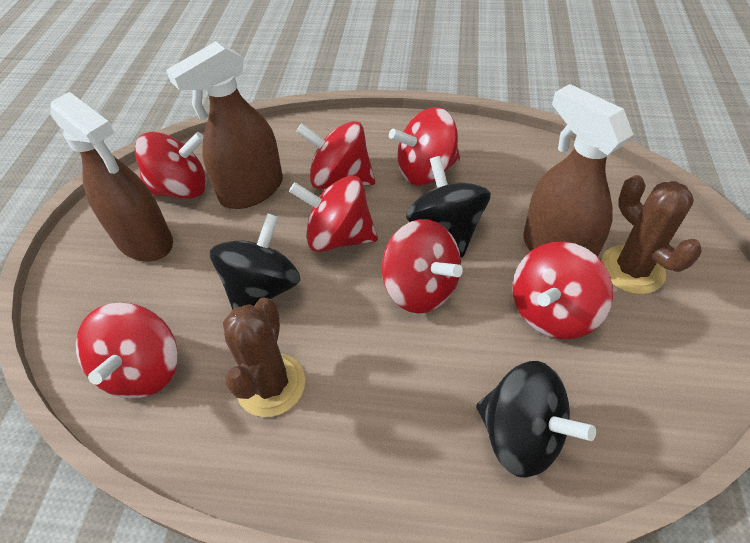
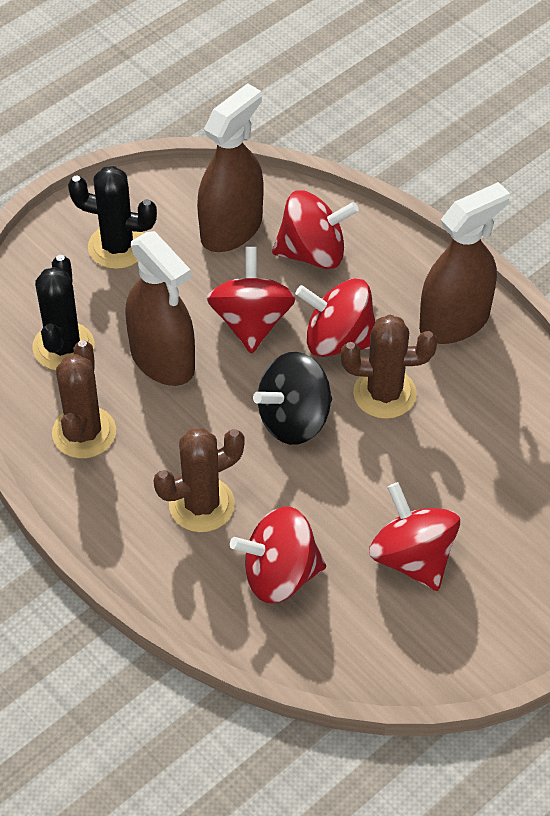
black cactus: 0 -> 2
black spinning top: 3 -> 1
brown cactus: 2 -> 3
red spinning top: 7 -> 5

